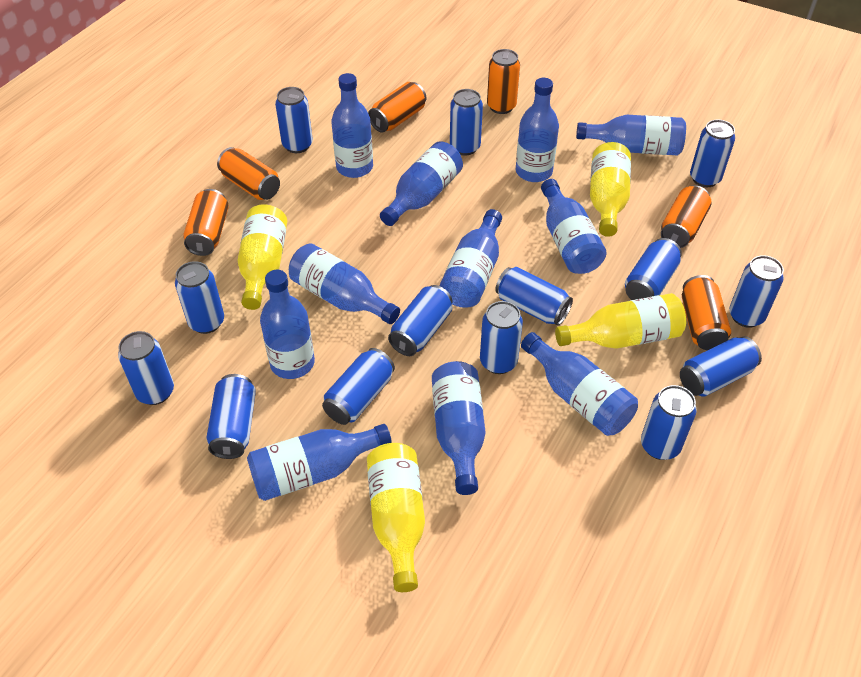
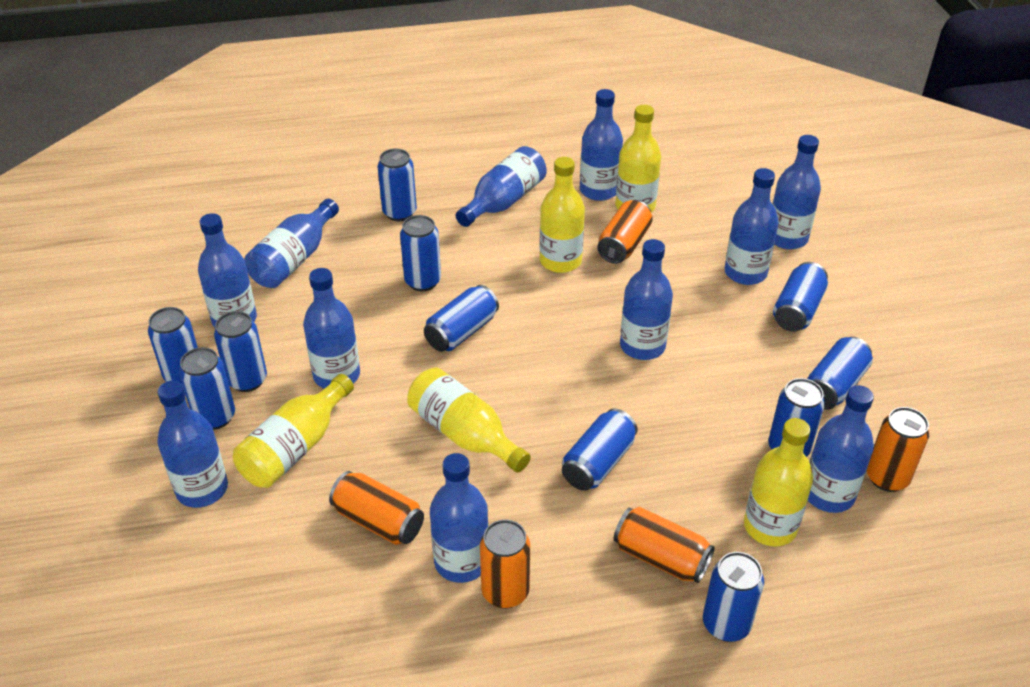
blue can: 14 -> 11
orange can: 6 -> 5
yellow bottle: 4 -> 5

